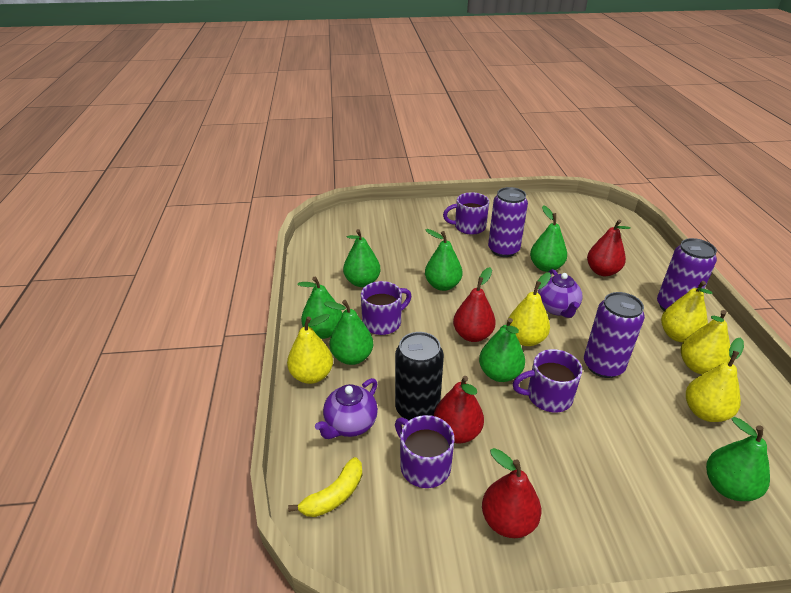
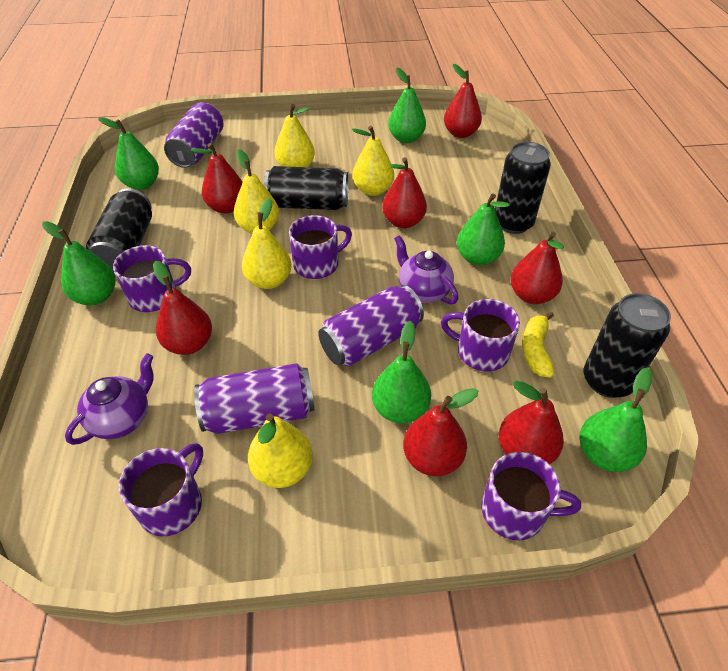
black can: 1 -> 4
green pear: 7 -> 6
purple mug: 4 -> 5
red pear: 4 -> 7

